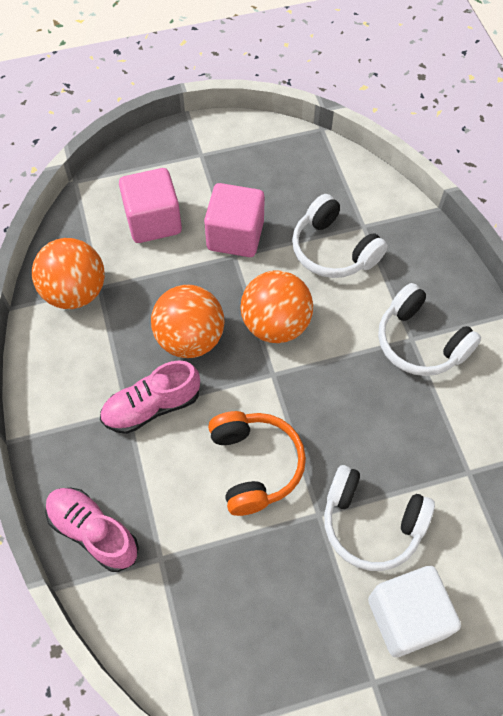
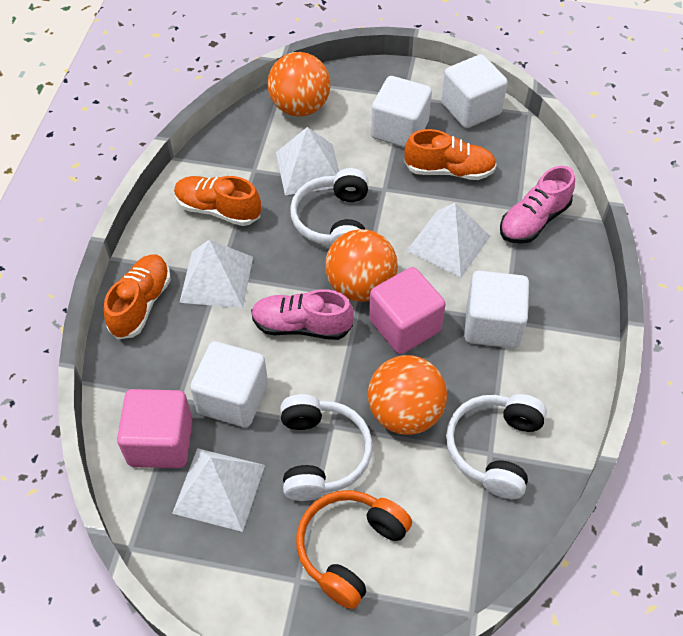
orange shoe: 0 -> 3
white cube: 1 -> 4
white pyramid: 0 -> 4

